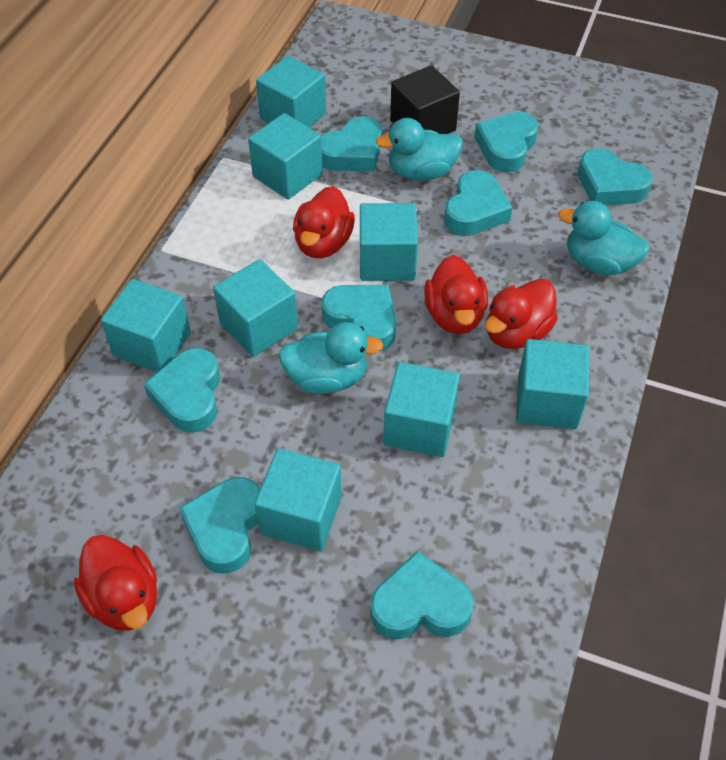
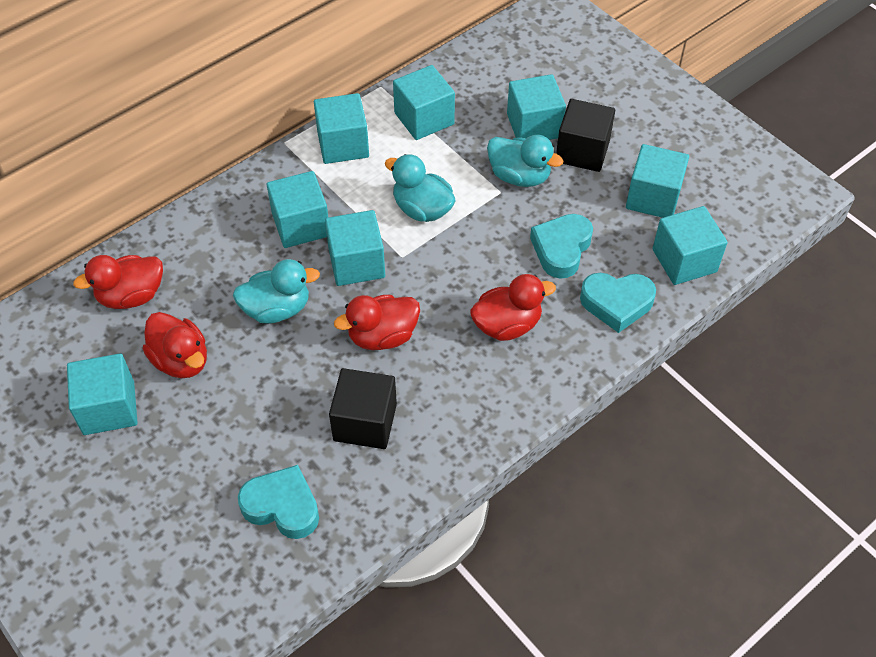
black cube: 1 -> 2
turquoise heart: 8 -> 3

